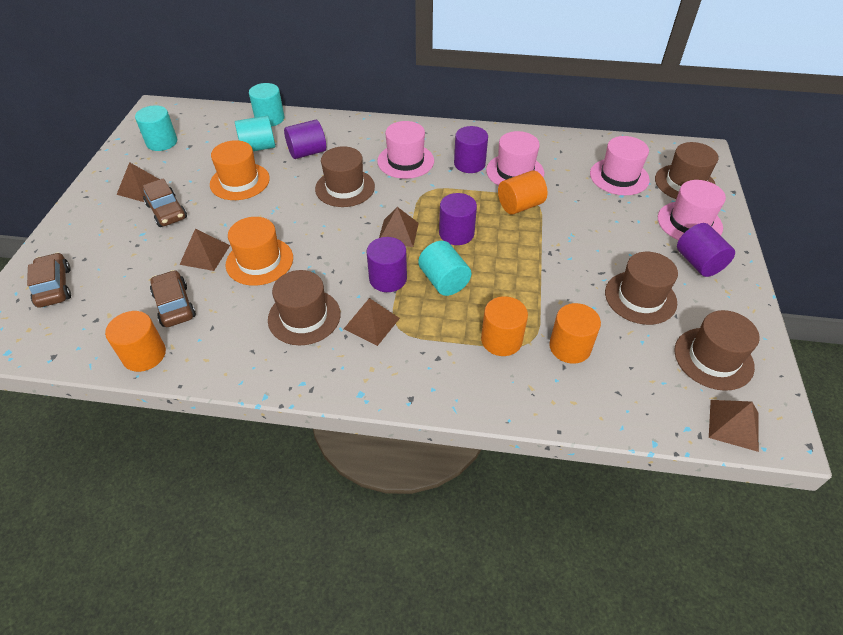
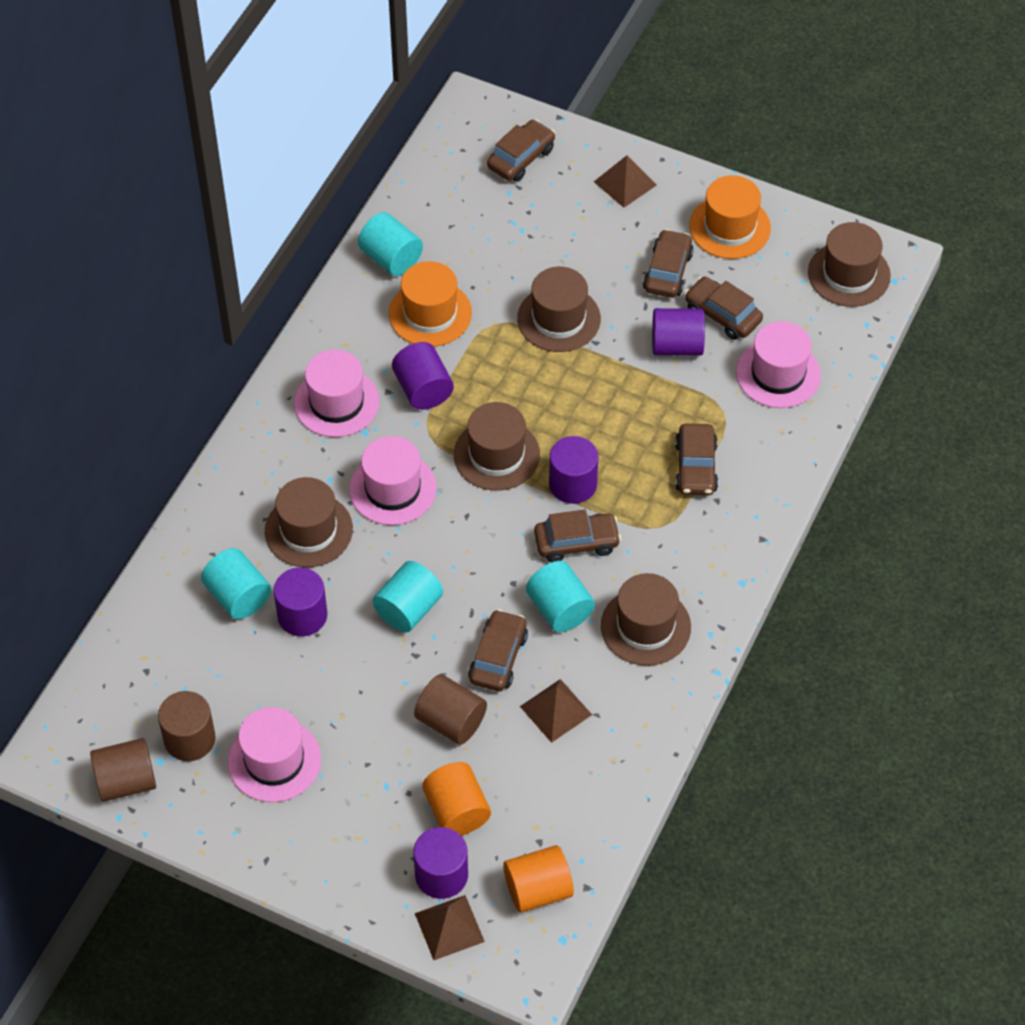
brown car: 3 -> 6
brown cylinder: 0 -> 3
brown pyramid: 5 -> 3
orange cylinder: 4 -> 2

